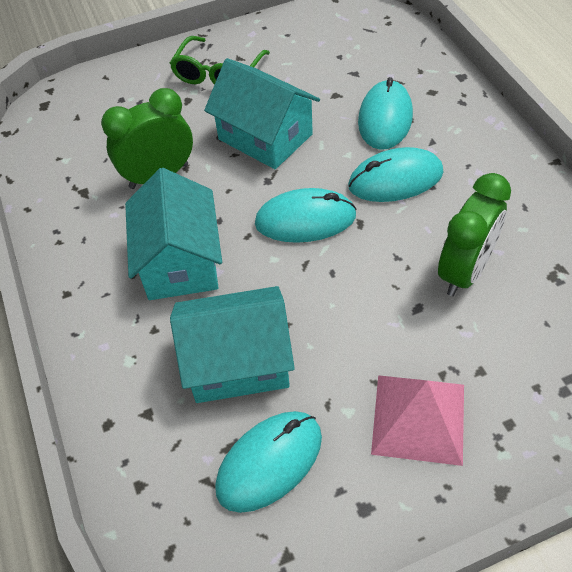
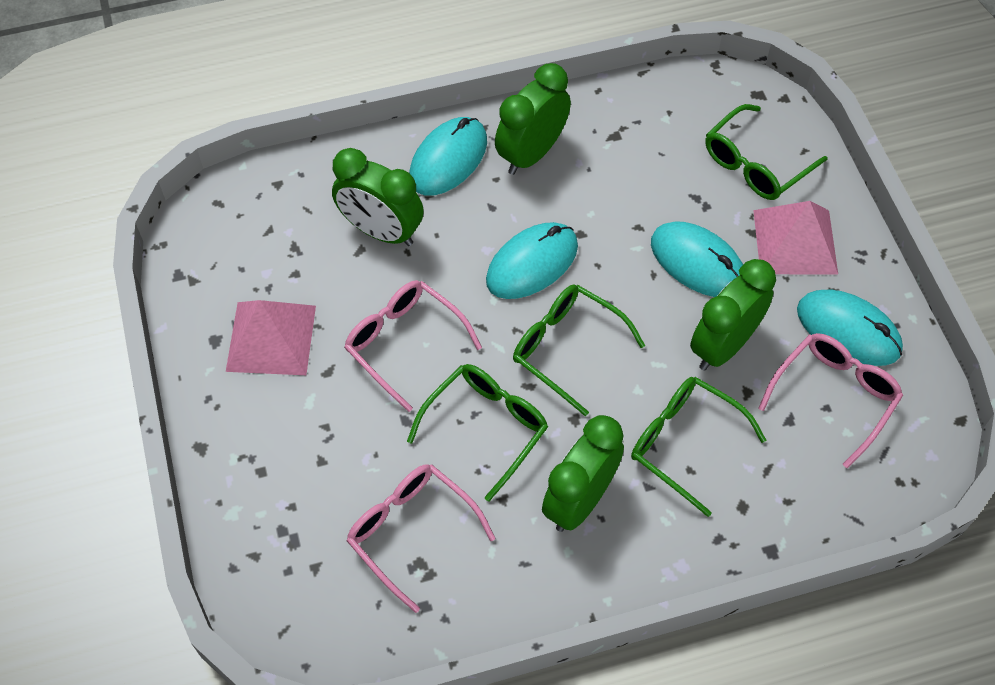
green clock: 2 -> 4
green glasses: 1 -> 4
pink glasses: 0 -> 3
pink pyramid: 1 -> 2
turquoise house: 3 -> 0

